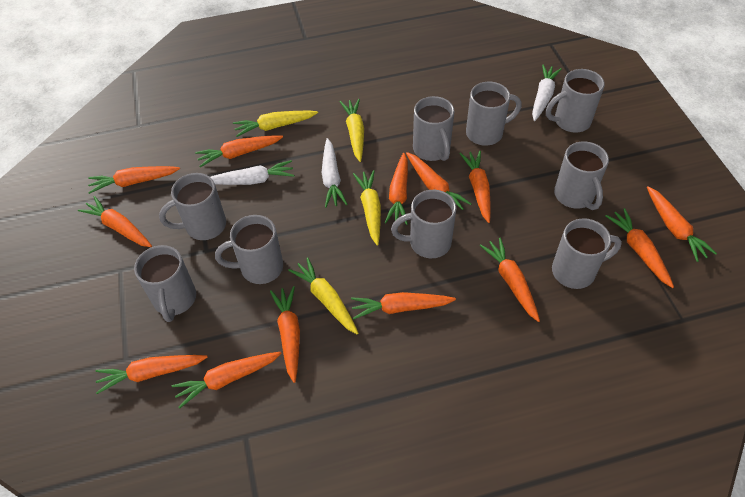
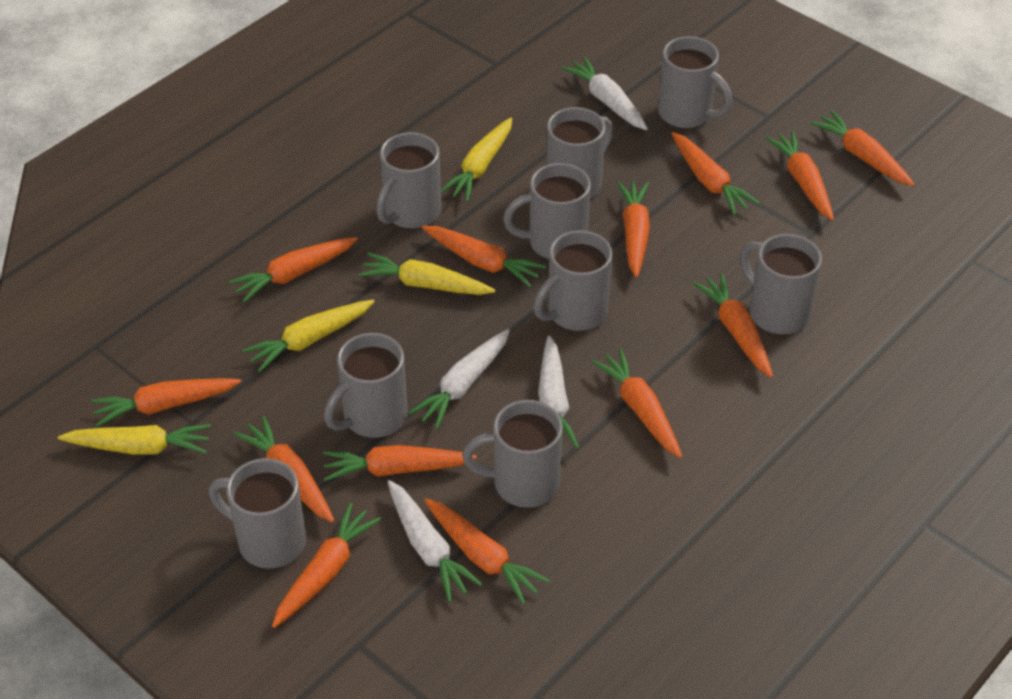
white carrot: 3 -> 4

